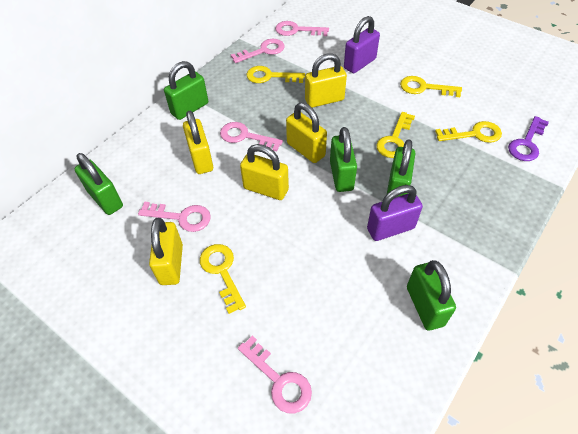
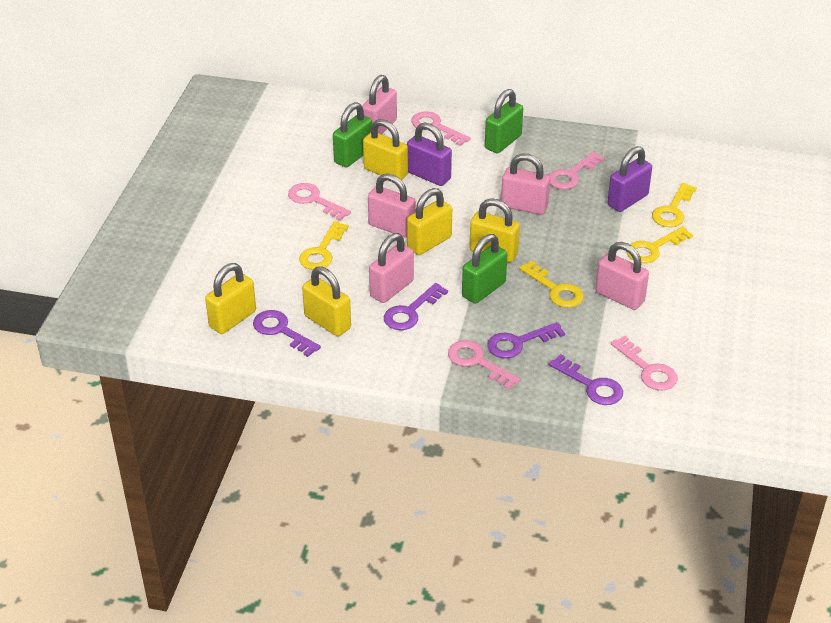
green padlock: 5 -> 3
pink padlock: 0 -> 5
purple key: 1 -> 4
yellow key: 5 -> 4

